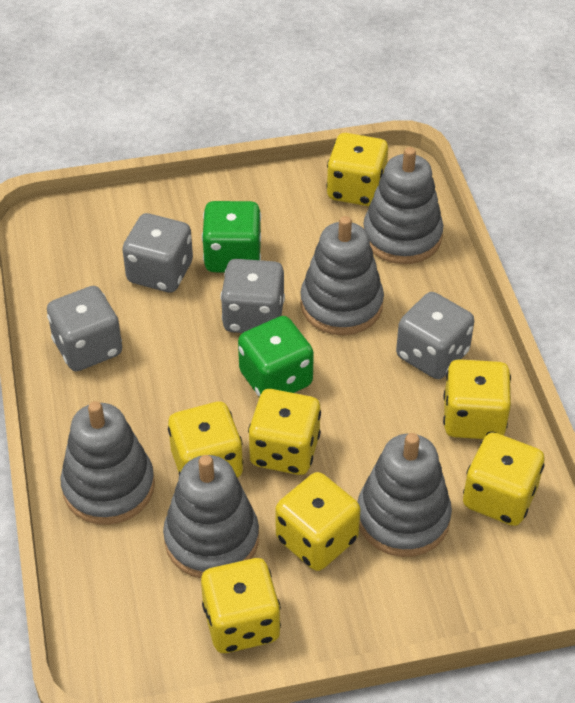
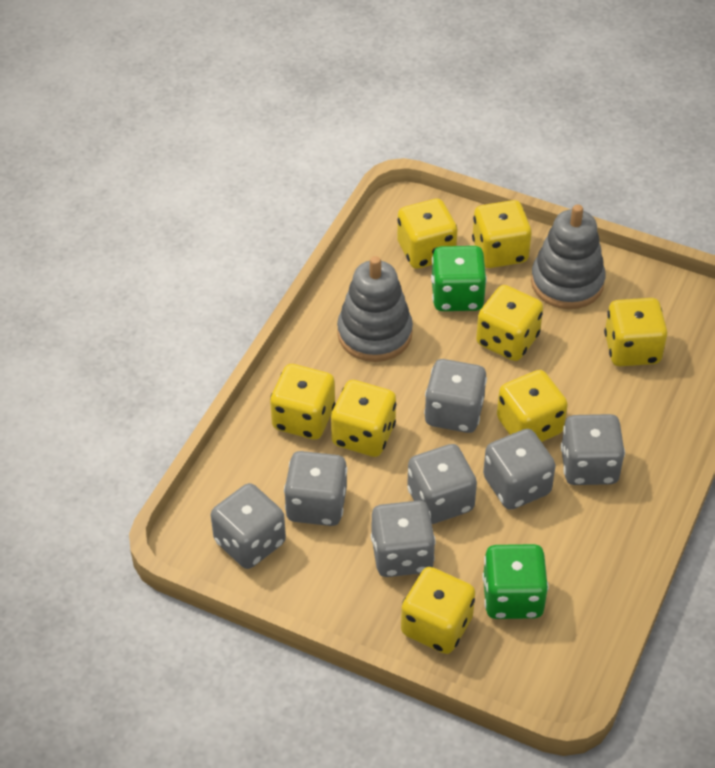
grey dice: 4 -> 7
grey stacking toy: 5 -> 2
yellow dice: 7 -> 8

